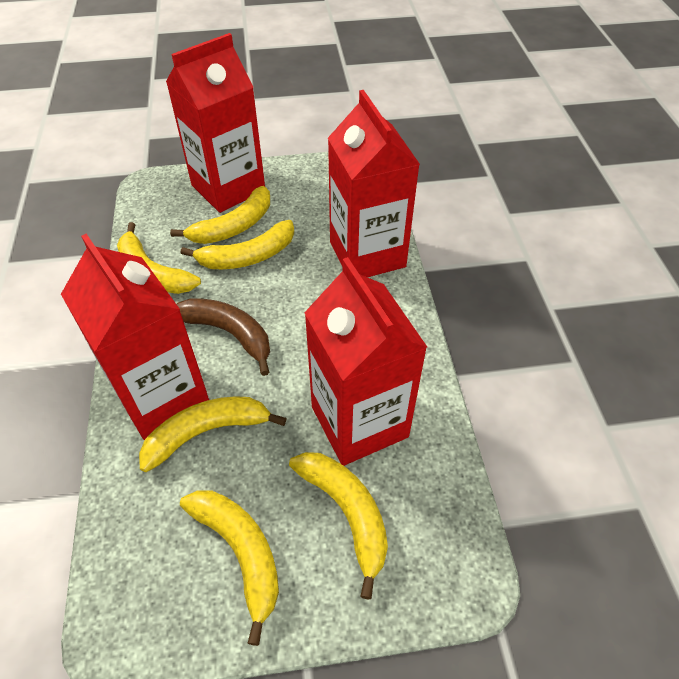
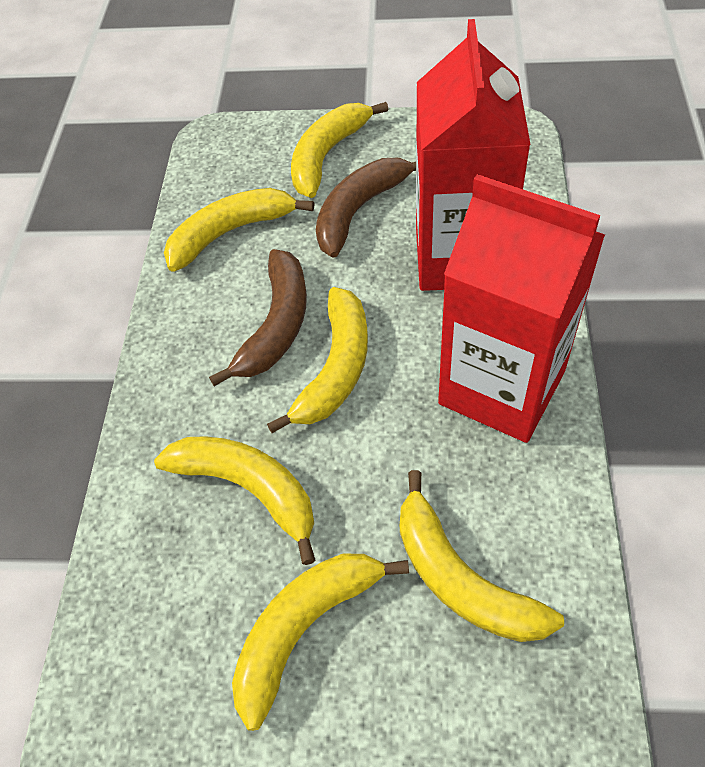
brown banana: 1 -> 2
red carton: 4 -> 2

